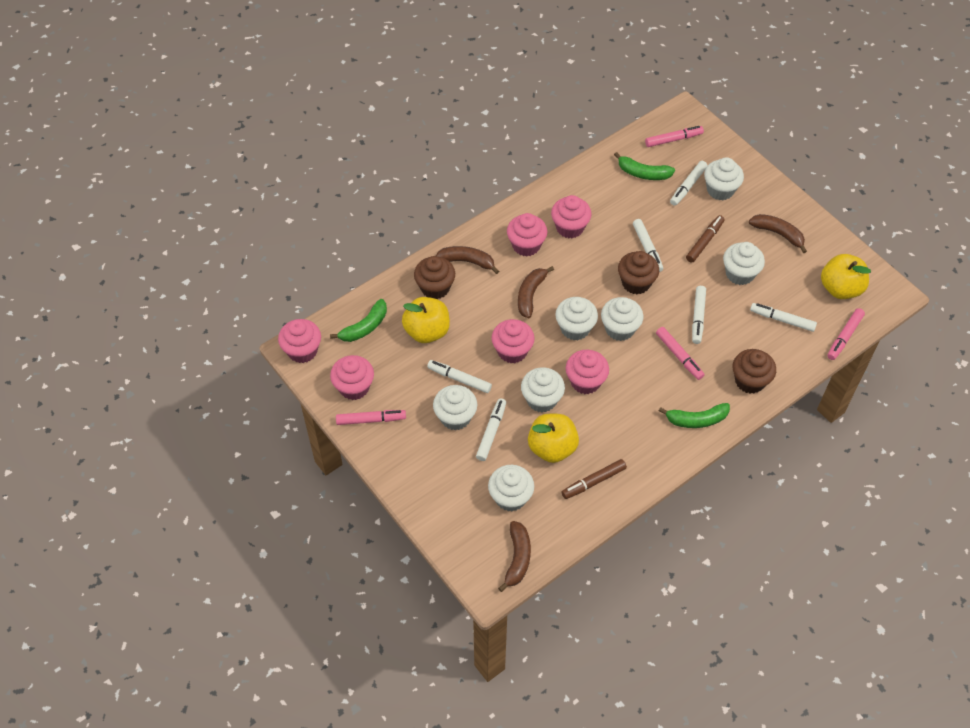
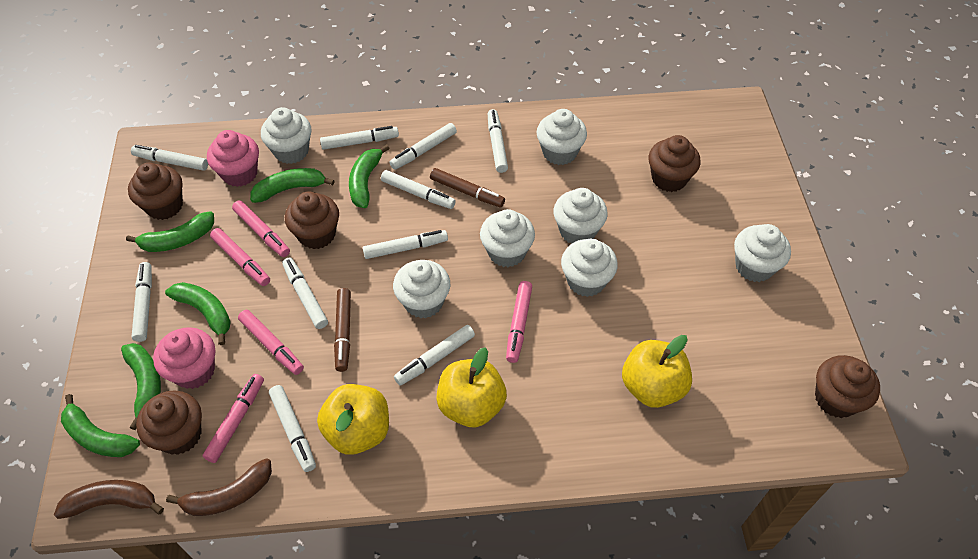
brown banana: 4 -> 2
brown cupcake: 3 -> 5
green banana: 3 -> 6
pink cupcake: 6 -> 2
pink marker: 4 -> 5
white marker: 6 -> 10

